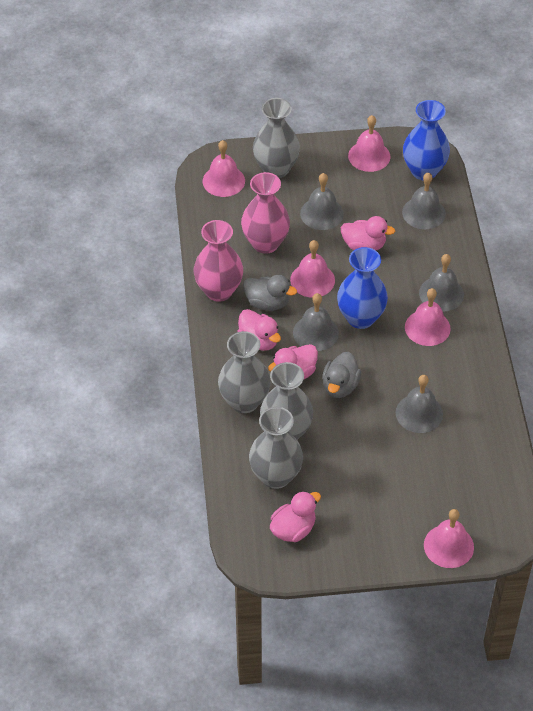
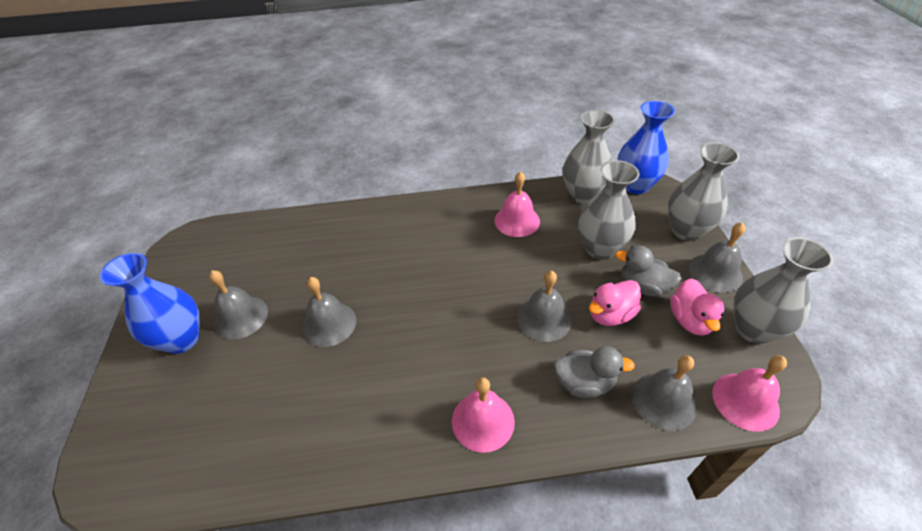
pink bell: 5 -> 3
pink duck: 4 -> 2
pink vase: 2 -> 0

